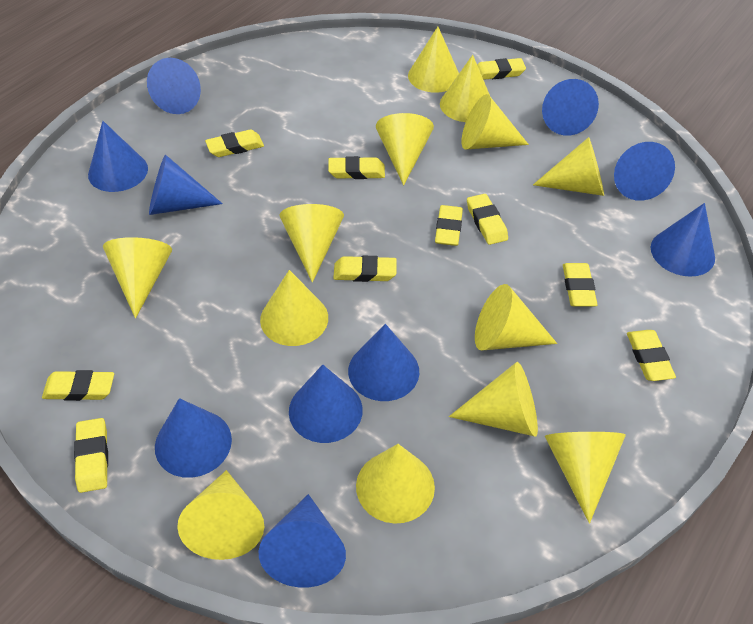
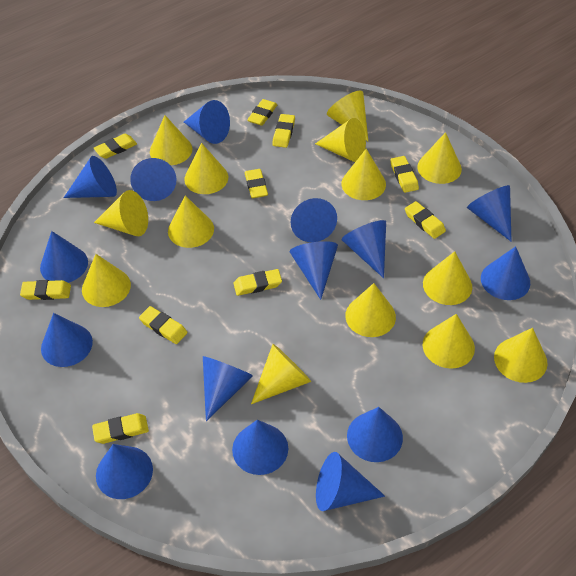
blue cone: 10 -> 15
yellow cone: 13 -> 14

